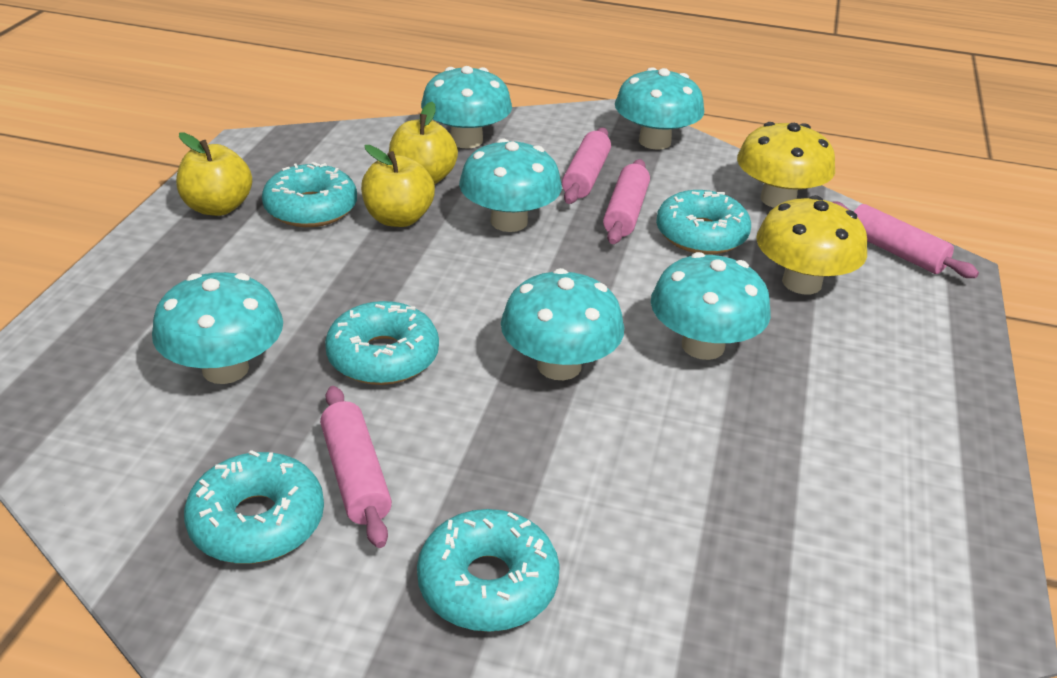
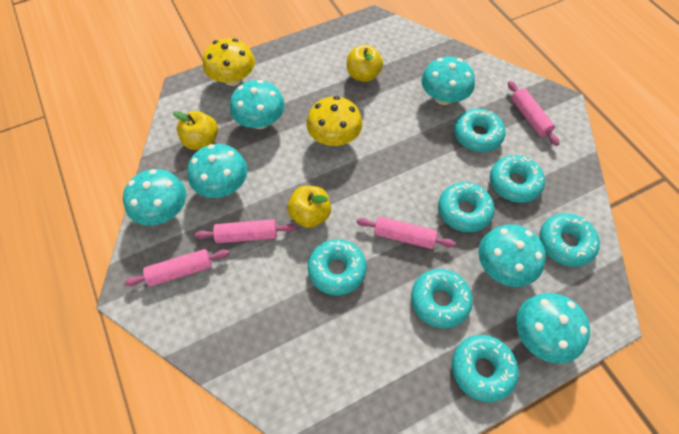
turquoise donut: 5 -> 7

